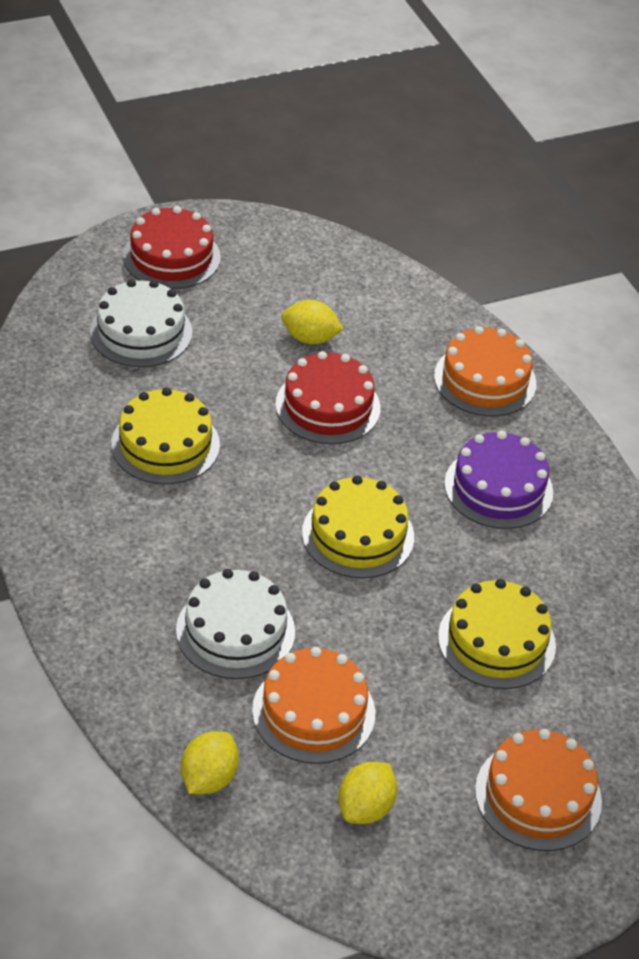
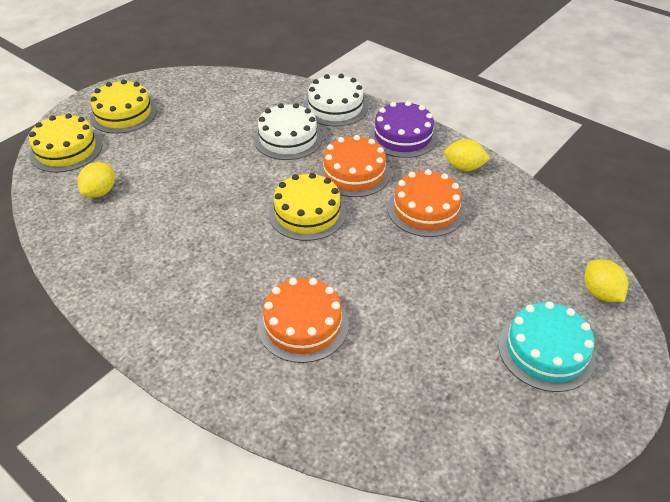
red cake: 2 -> 0
turquoise cake: 0 -> 1

